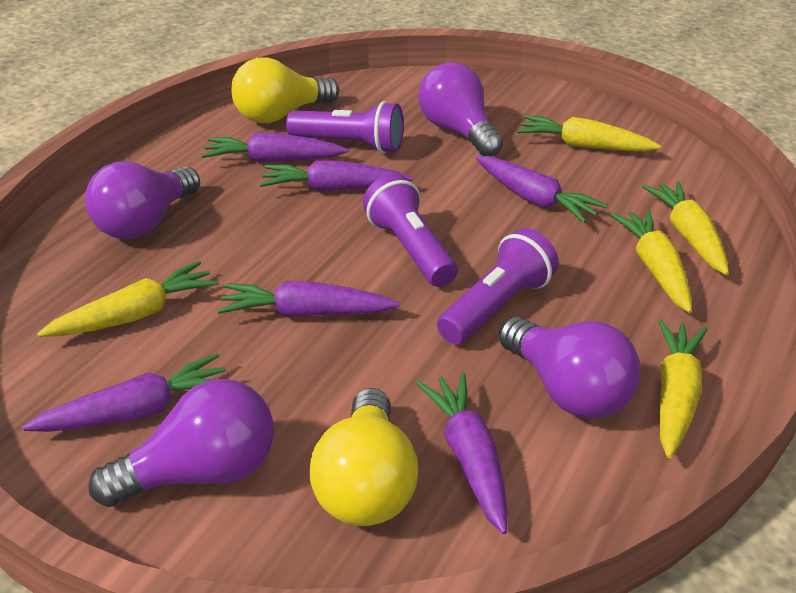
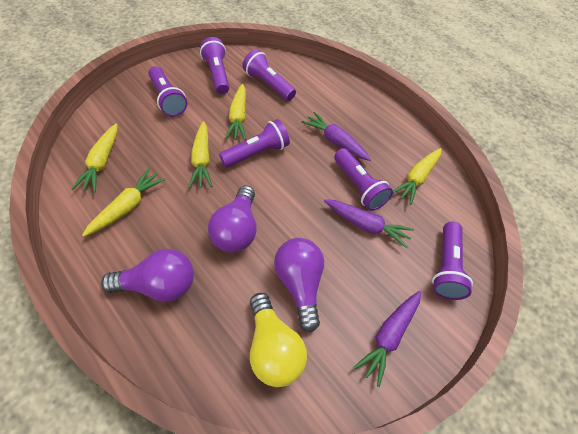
purple carrot: 6 -> 3
purple flashlight: 3 -> 6
purple light bulb: 4 -> 3
yellow light bulb: 2 -> 1

